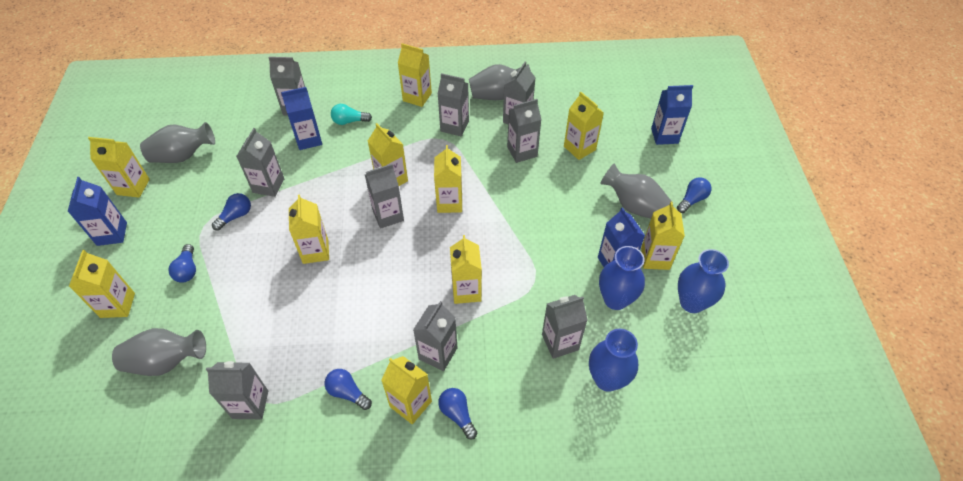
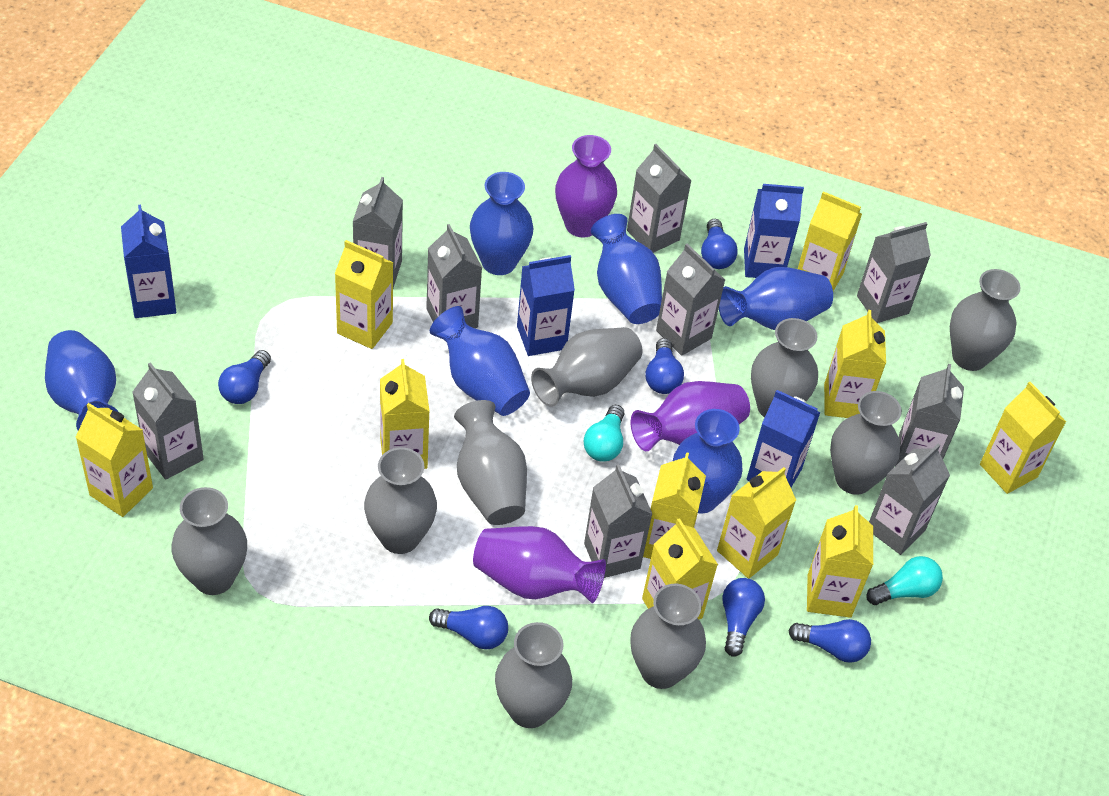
blue light bulb: 5 -> 6
blue vase: 3 -> 6
grey vase: 4 -> 9
purple vase: 0 -> 3
turquoise light bulb: 1 -> 2

